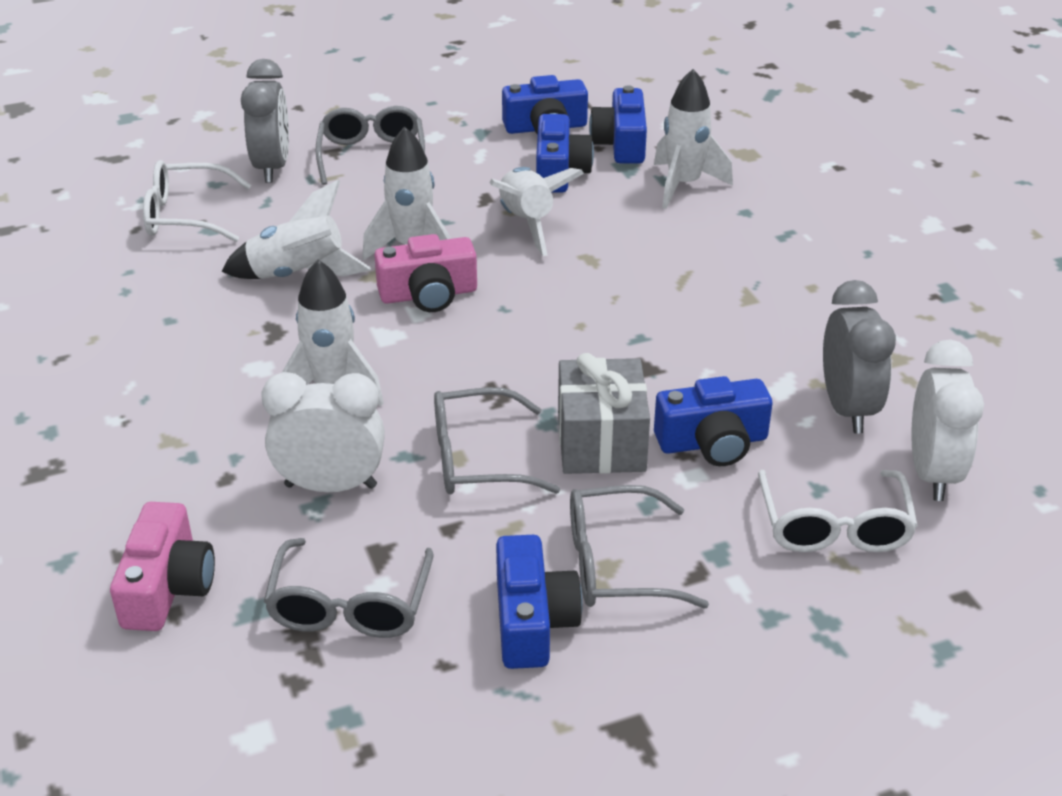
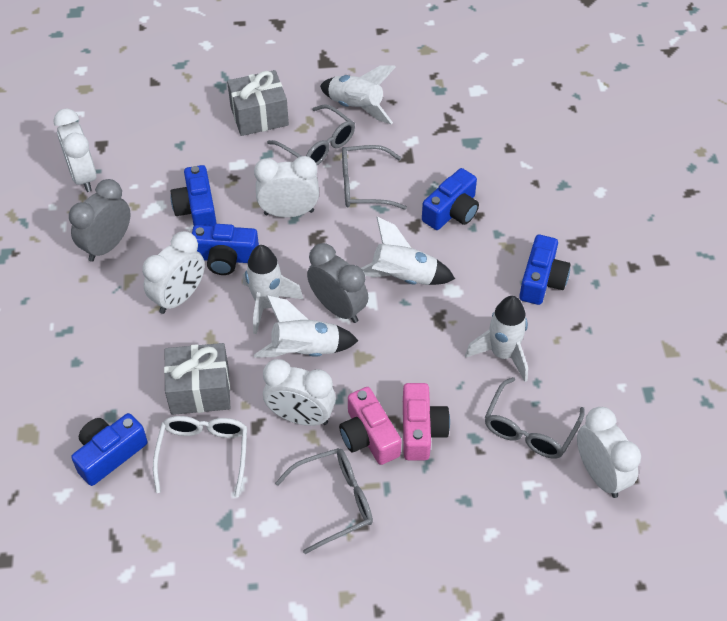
grey gift: 1 -> 2
white clock: 2 -> 5
white glasses: 2 -> 1

